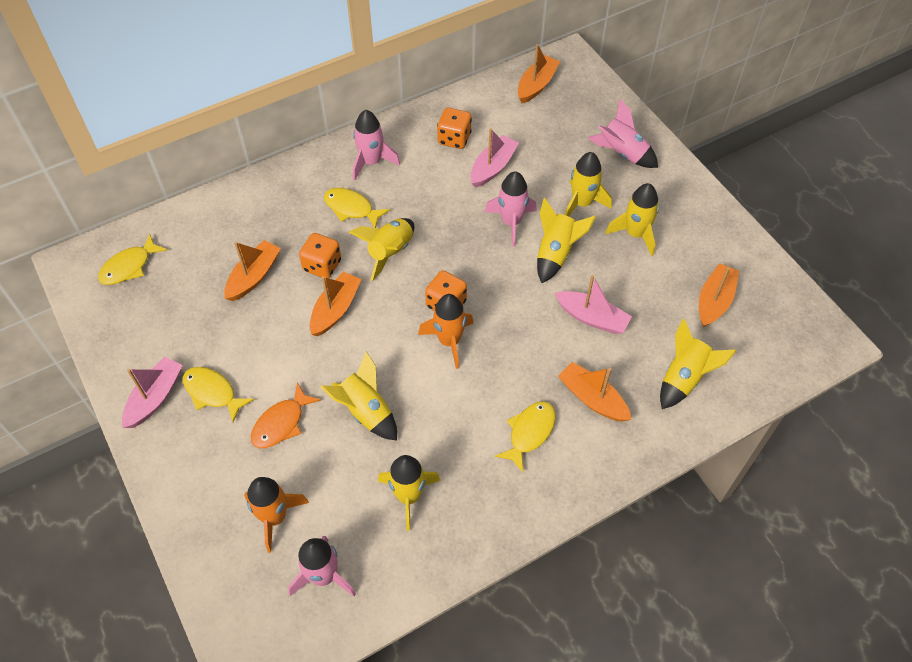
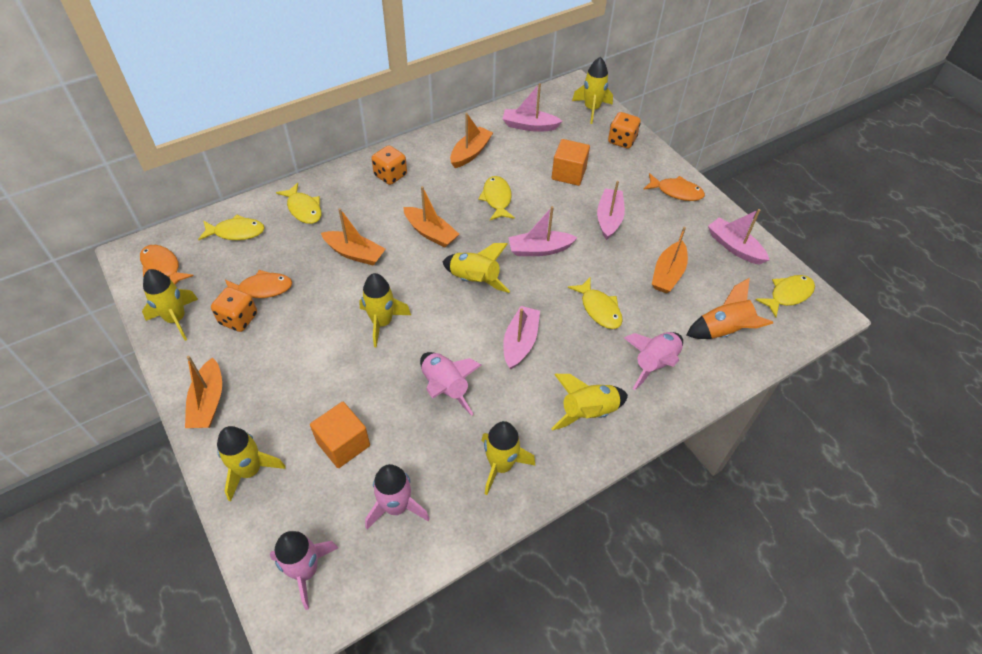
orange cube: 0 -> 2
orange fish: 1 -> 3
orange rocket: 2 -> 1
pink boat: 3 -> 5
yellow fish: 4 -> 5

